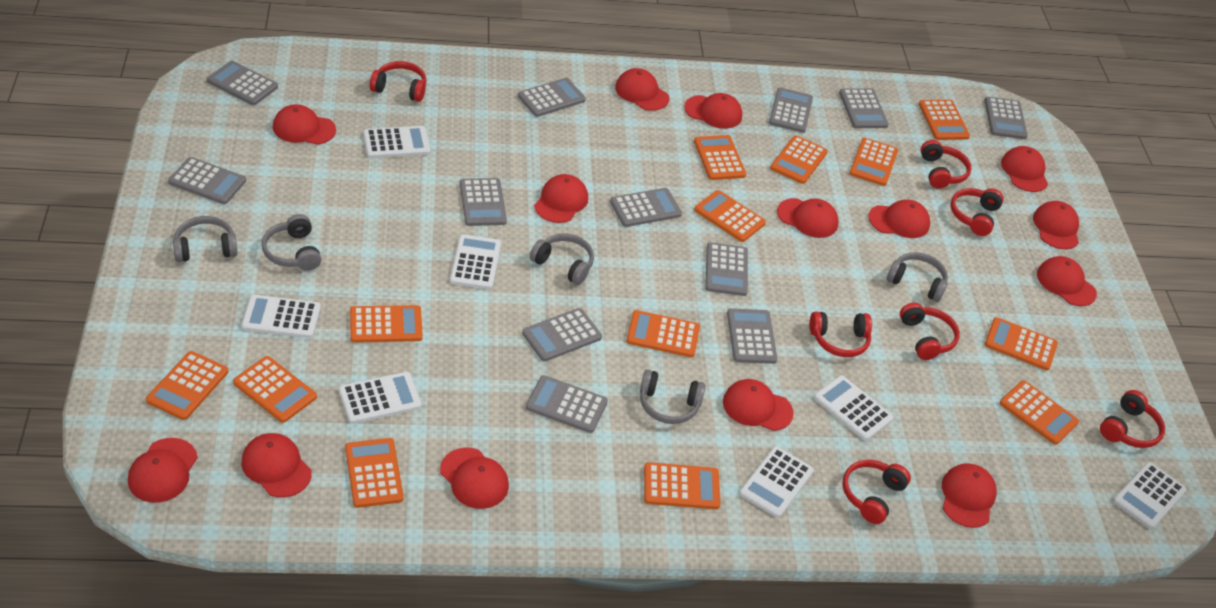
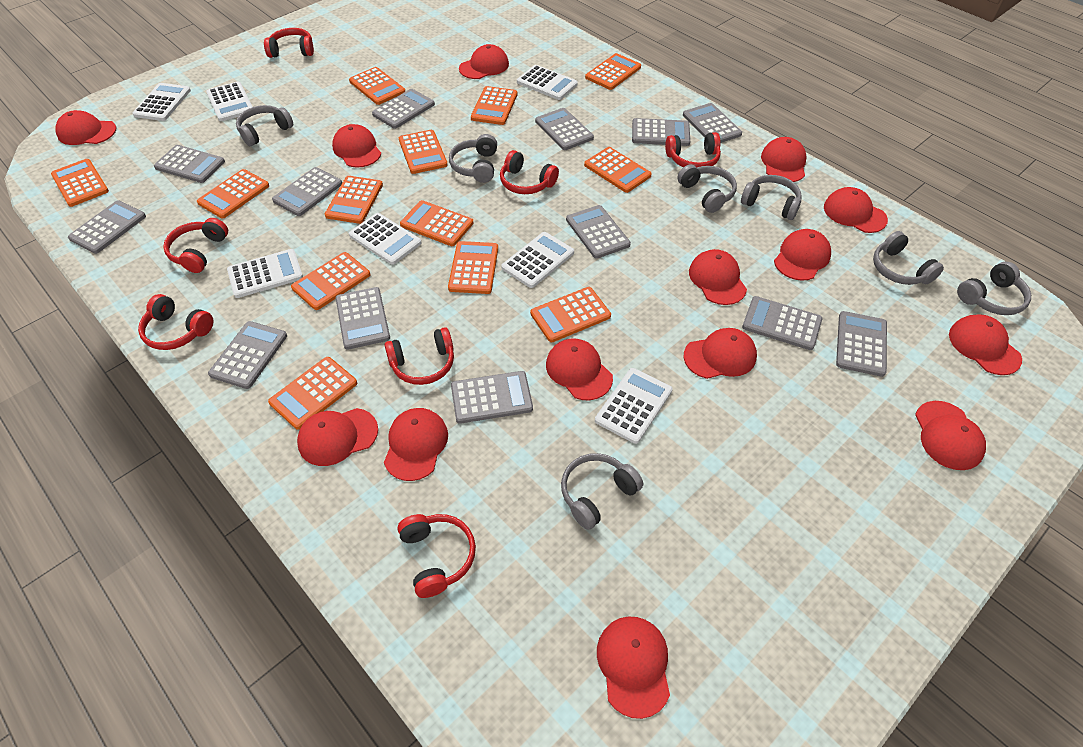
grey calculator: 12 -> 13
grey headphones: 5 -> 7

